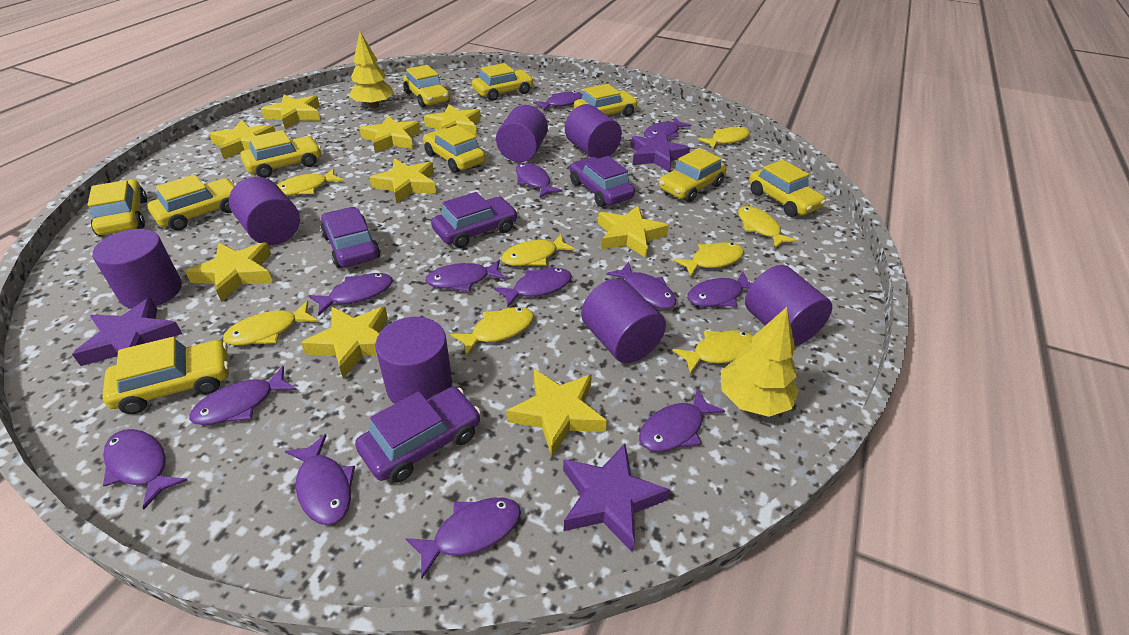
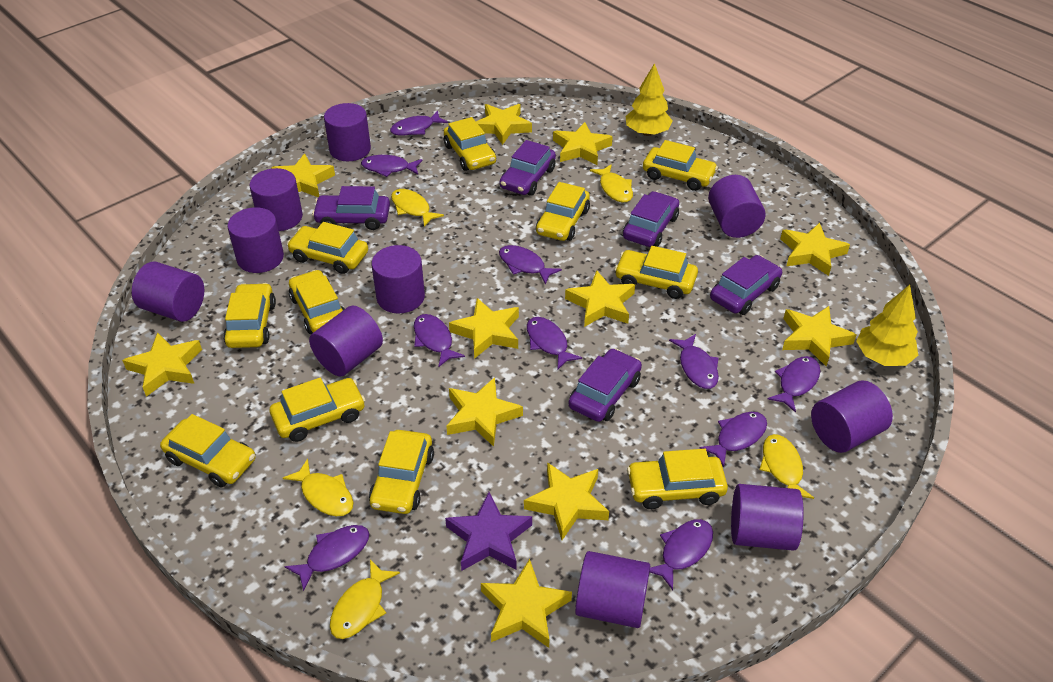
purple car: 4 -> 5
purple cylinder: 7 -> 10
purple fish: 13 -> 10
purple star: 3 -> 1
yellow car: 10 -> 11
yellow fish: 8 -> 5
yellow star: 9 -> 11

